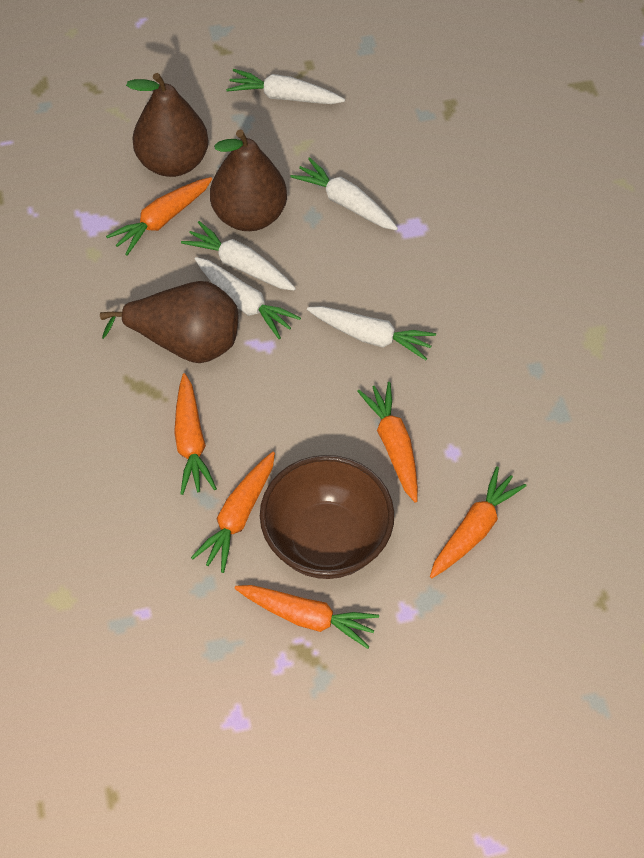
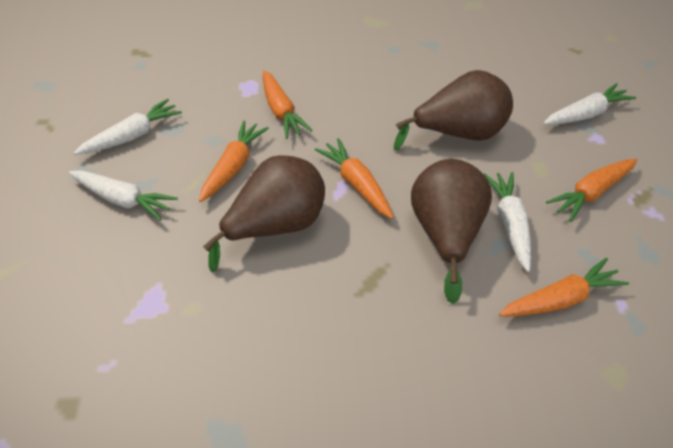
brown bowl: 1 -> 0
orange carrot: 6 -> 5
white carrot: 5 -> 4

